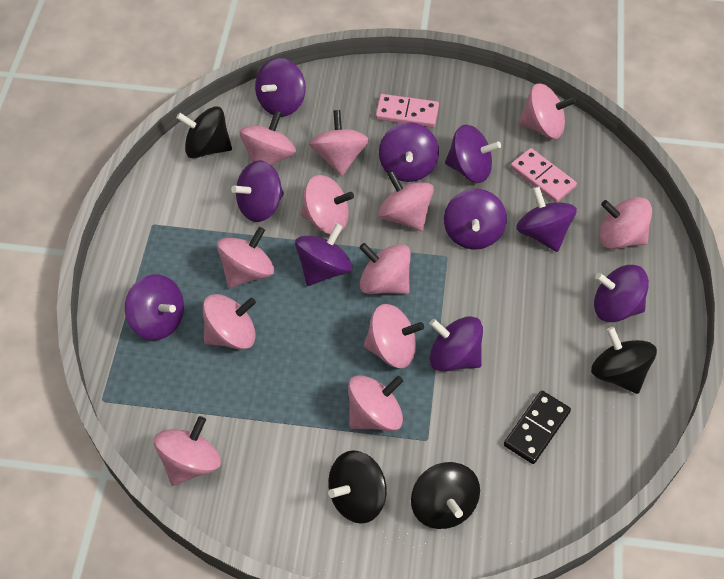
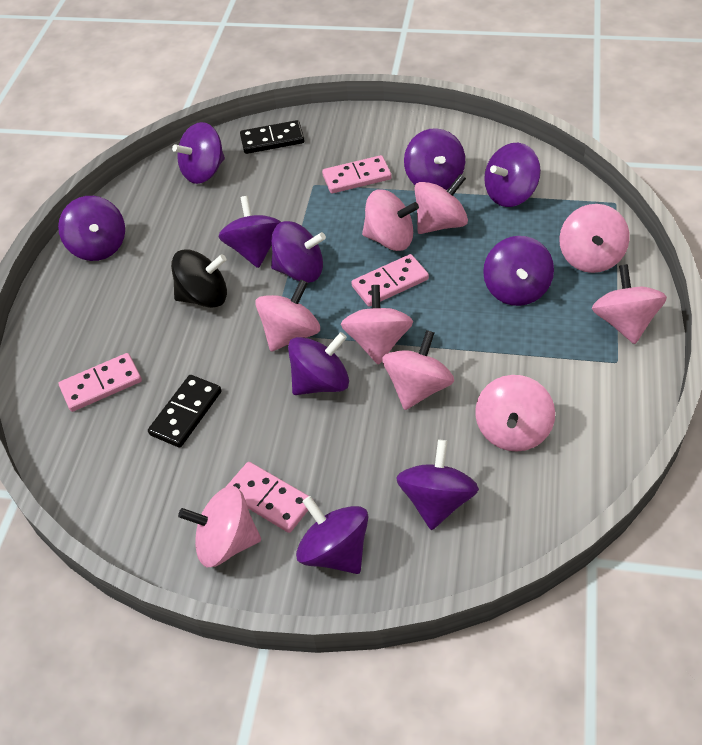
black domino: 1 -> 2
black spinning top: 4 -> 1
pink domino: 2 -> 4
pink spinning top: 12 -> 9

